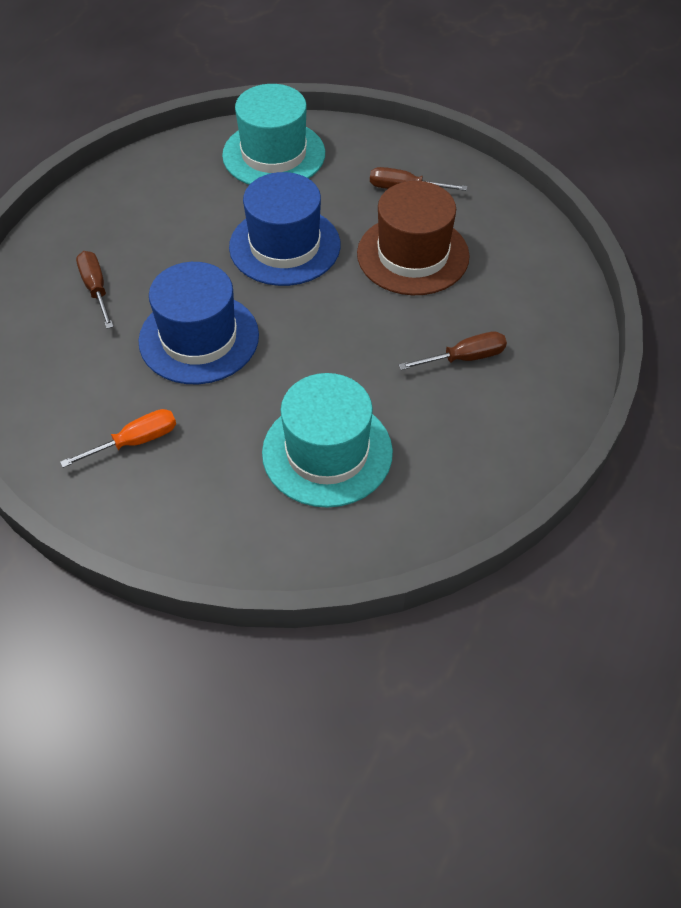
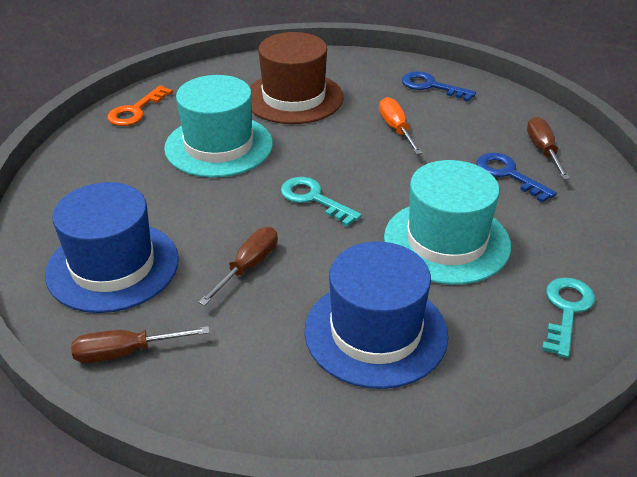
blue key: 0 -> 2
orange key: 0 -> 1
turquoise key: 0 -> 2

